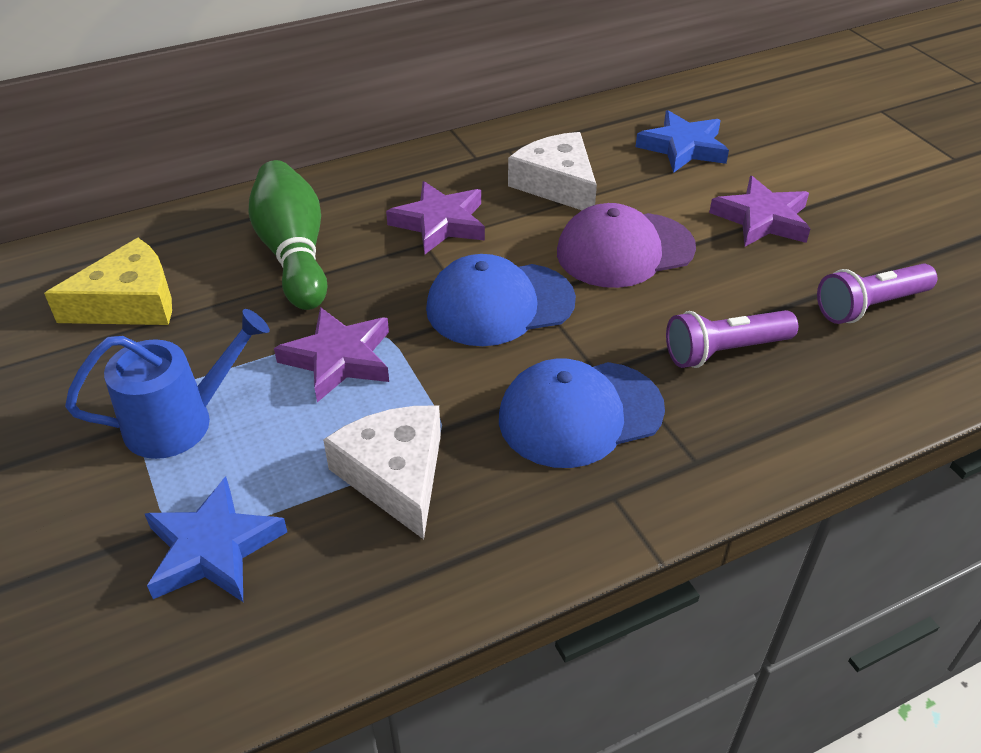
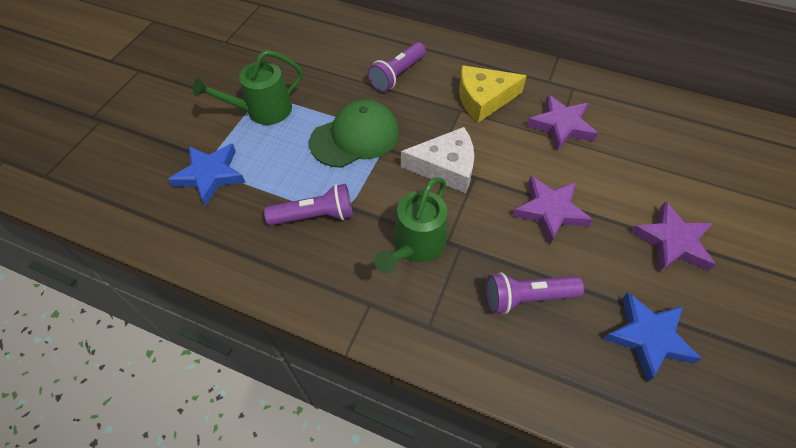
blue cap: 2 -> 0
blue watering can: 1 -> 0
green bowling pin: 1 -> 0
green cap: 0 -> 1
green watering can: 0 -> 2
purple cap: 1 -> 0
purple flashlight: 2 -> 3
white cheese: 2 -> 1

